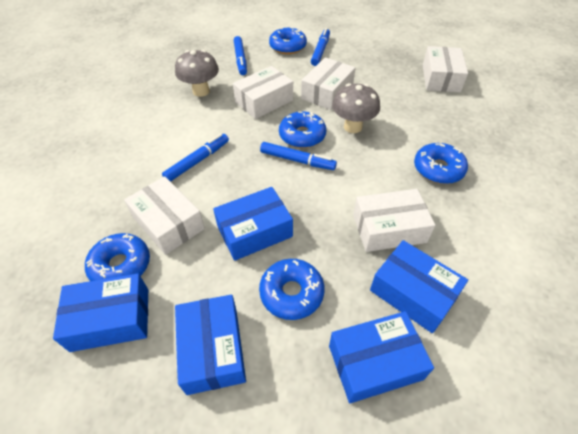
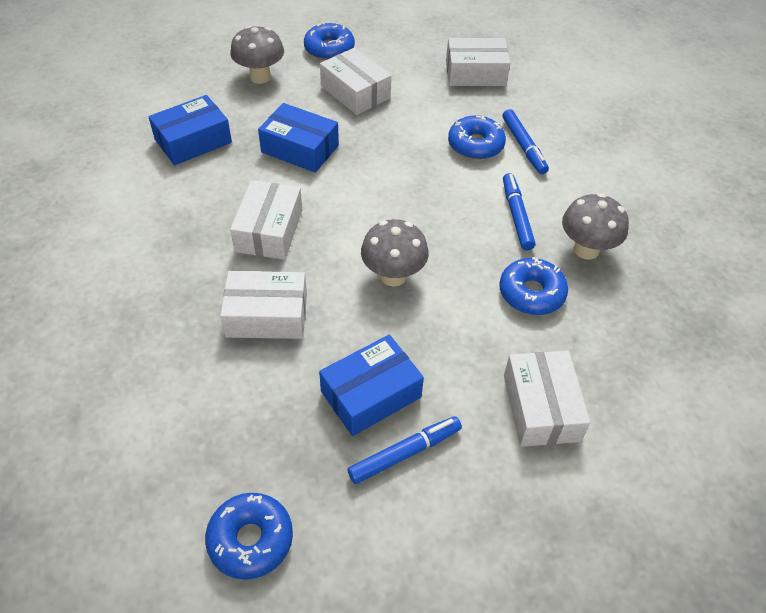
blue box: 5 -> 3
blue donut: 5 -> 4
blue marker: 4 -> 3
grey mushroom: 2 -> 3

